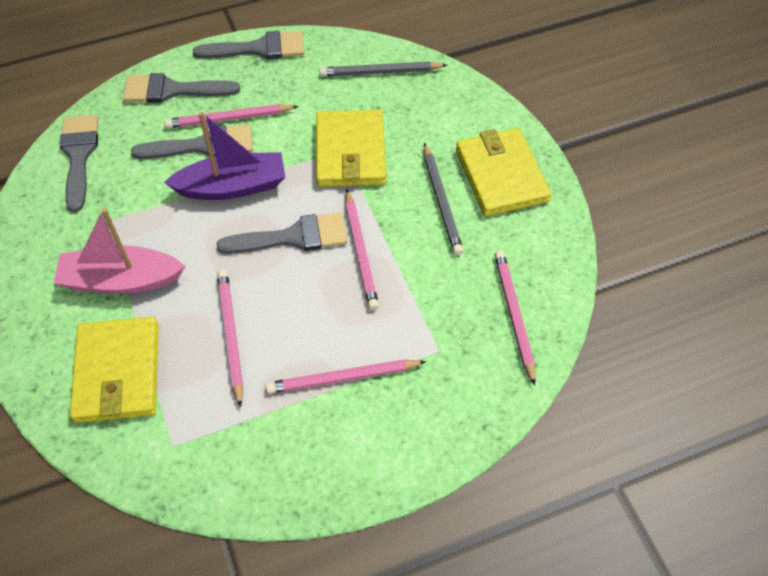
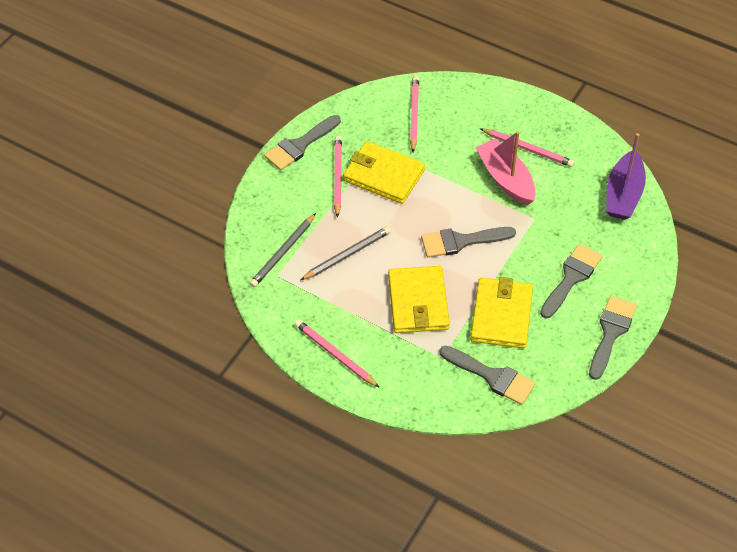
pink pencil: 5 -> 4

